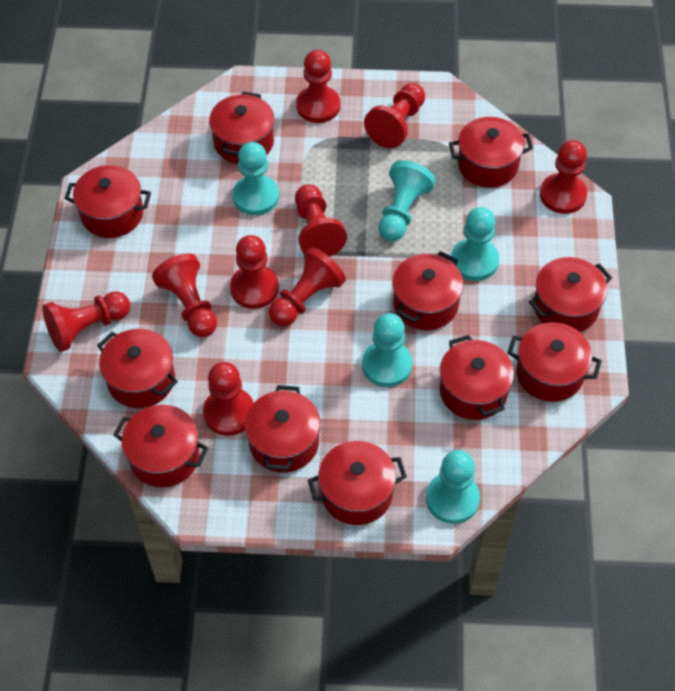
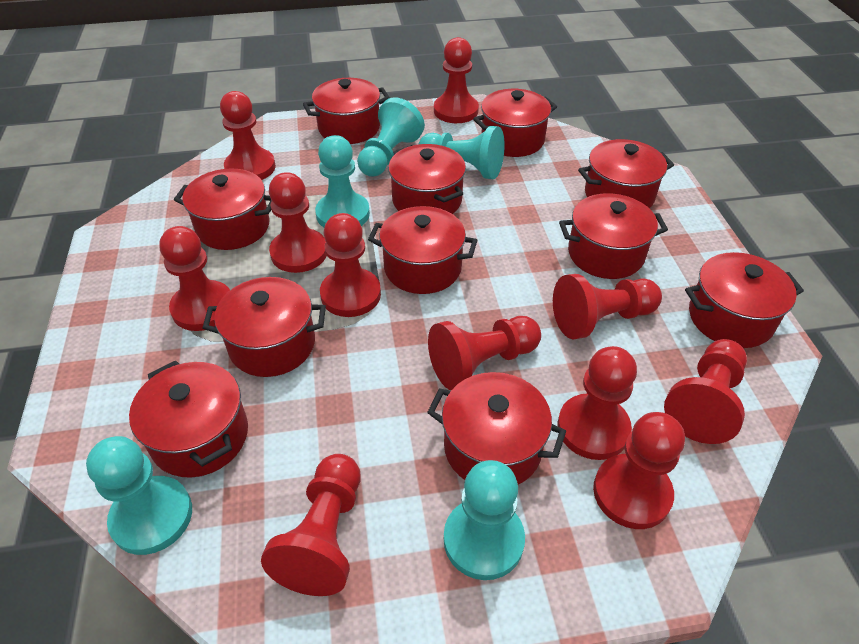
red pawn: 9 -> 11

